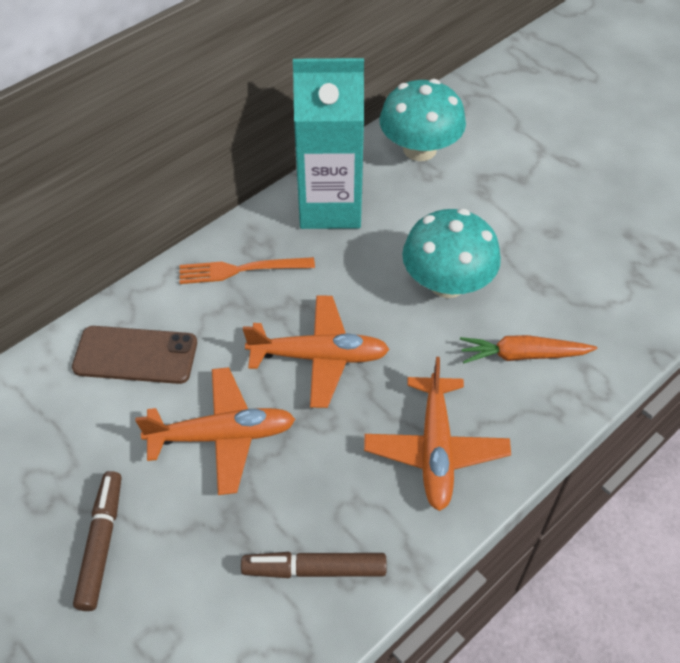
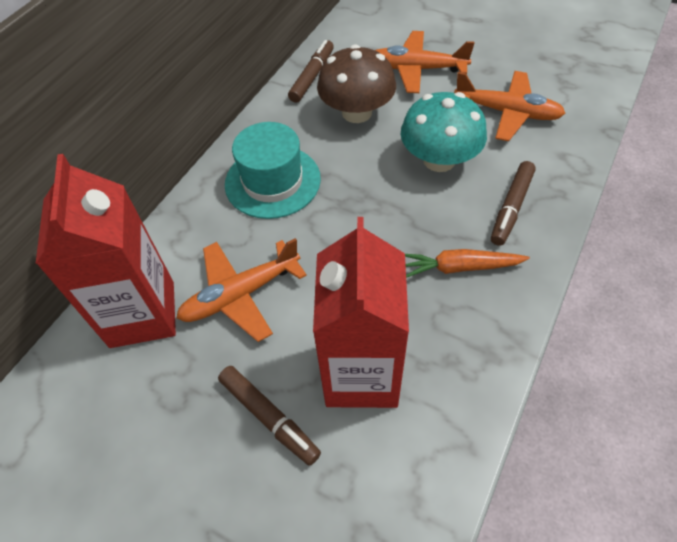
brown marker: 2 -> 3
brown mushroom: 0 -> 1
brown phone: 1 -> 0
orange fork: 1 -> 0
red carton: 0 -> 2
turquoise carton: 1 -> 0
turquoise hat: 0 -> 1
turquoise mushroom: 2 -> 1

